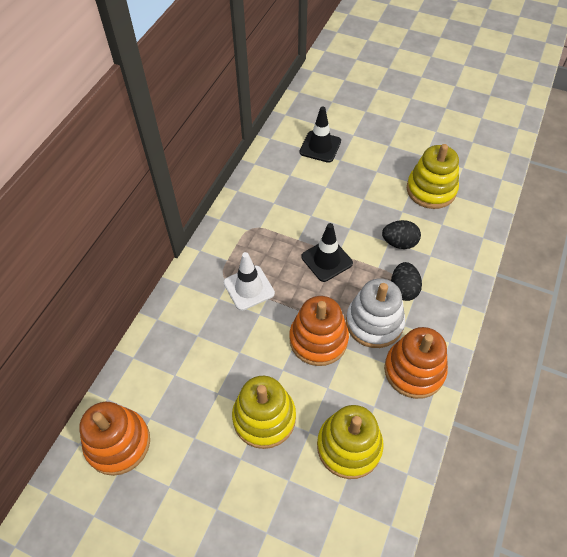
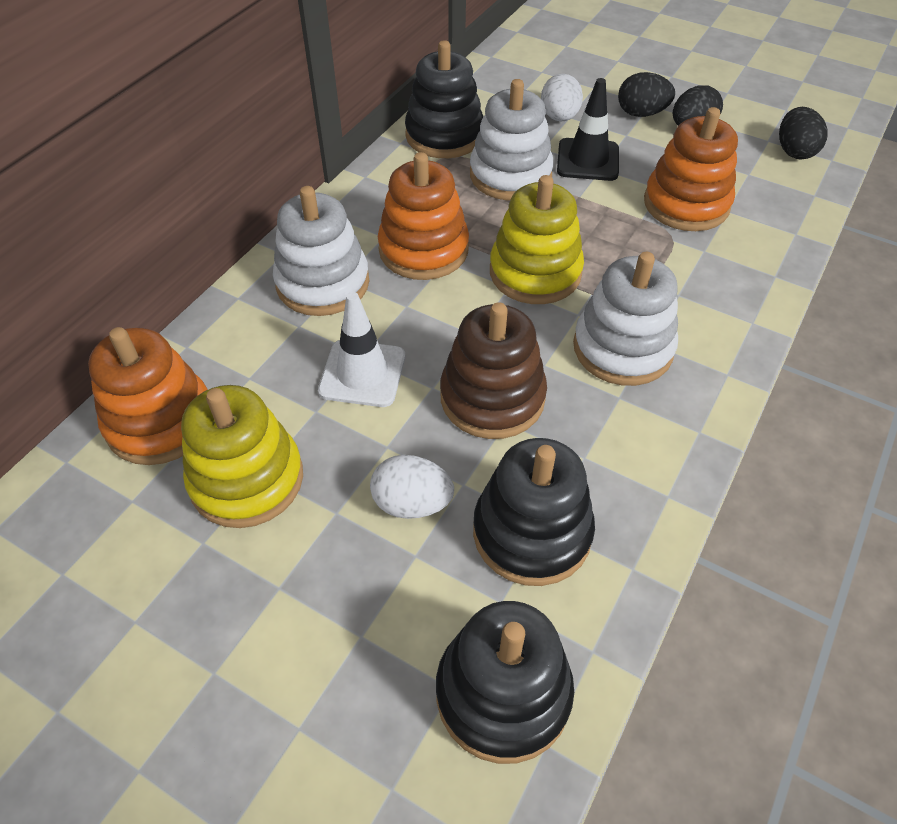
black egg: 2 -> 3
black stacking toy: 0 -> 3
black traffic cone: 2 -> 1
brown stacking toy: 0 -> 1
white egg: 0 -> 2
white stacking toy: 1 -> 3
yellow stacking toy: 3 -> 2

